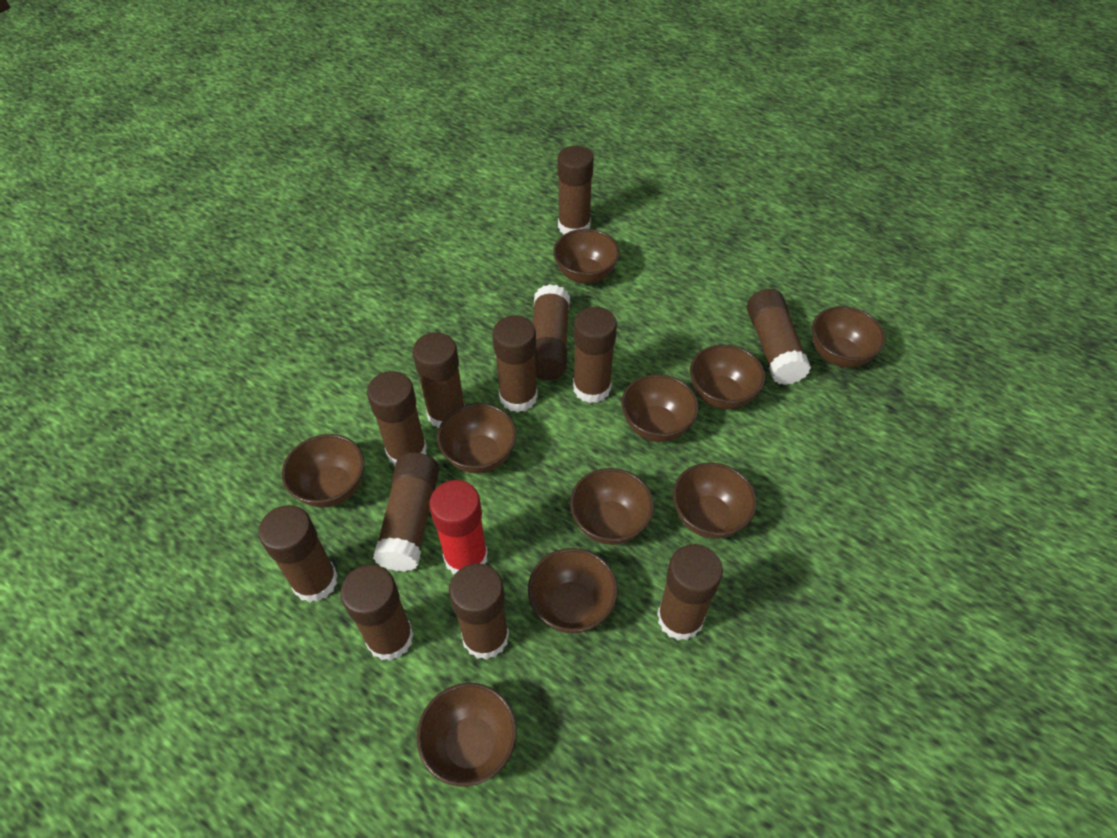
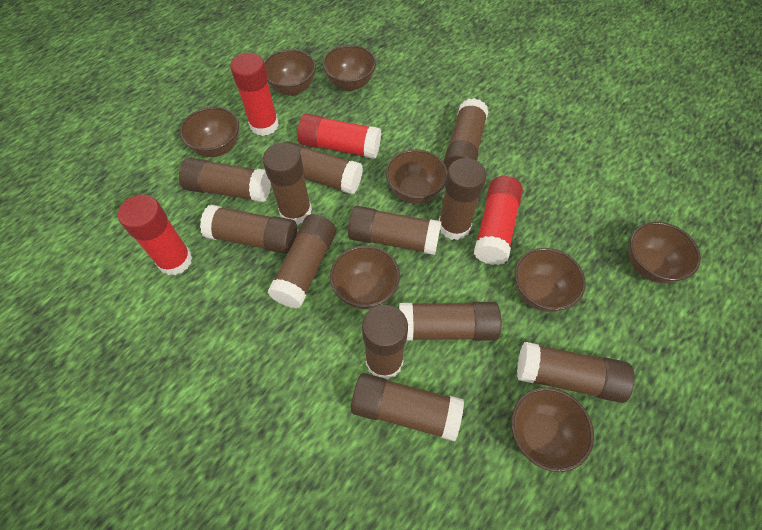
brown bowl: 10 -> 8
red glue stick: 1 -> 4

